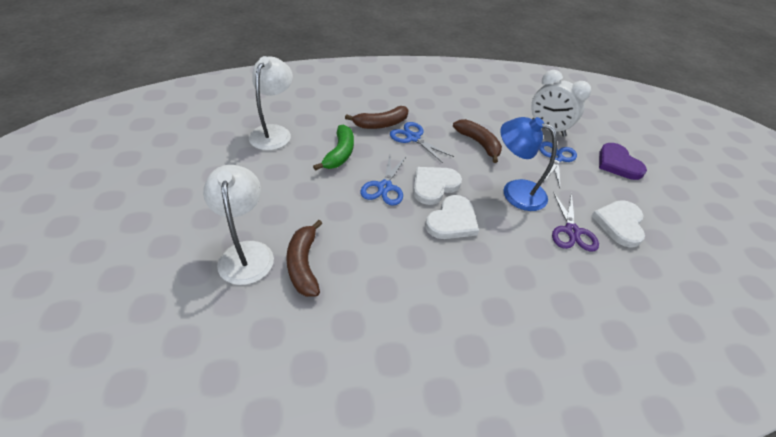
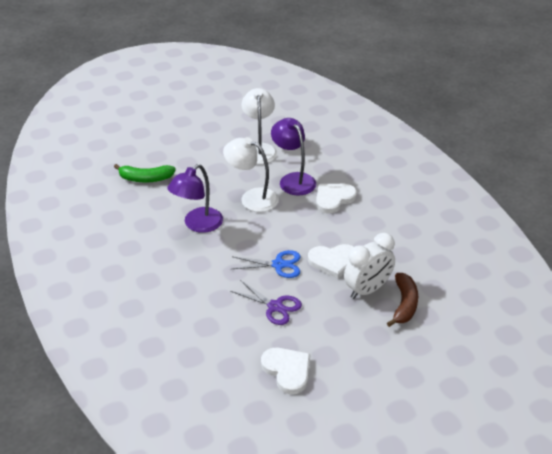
blue lamp: 1 -> 0
blue scissors: 3 -> 1
brown banana: 3 -> 1
purple heart: 1 -> 0
purple lamp: 0 -> 2

